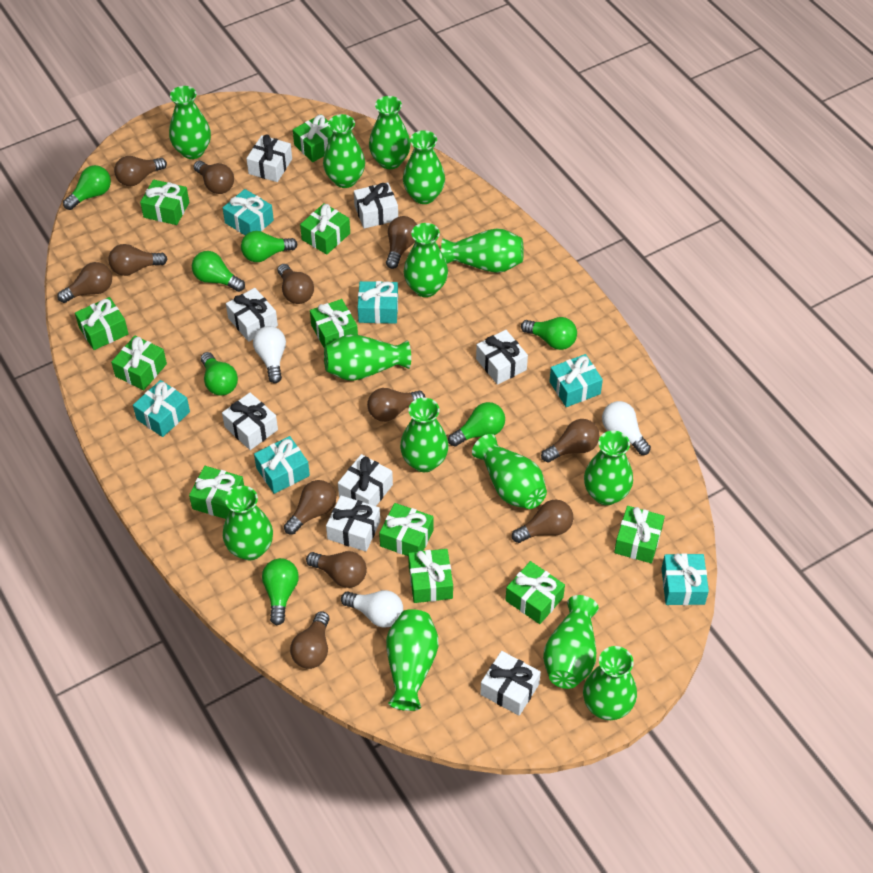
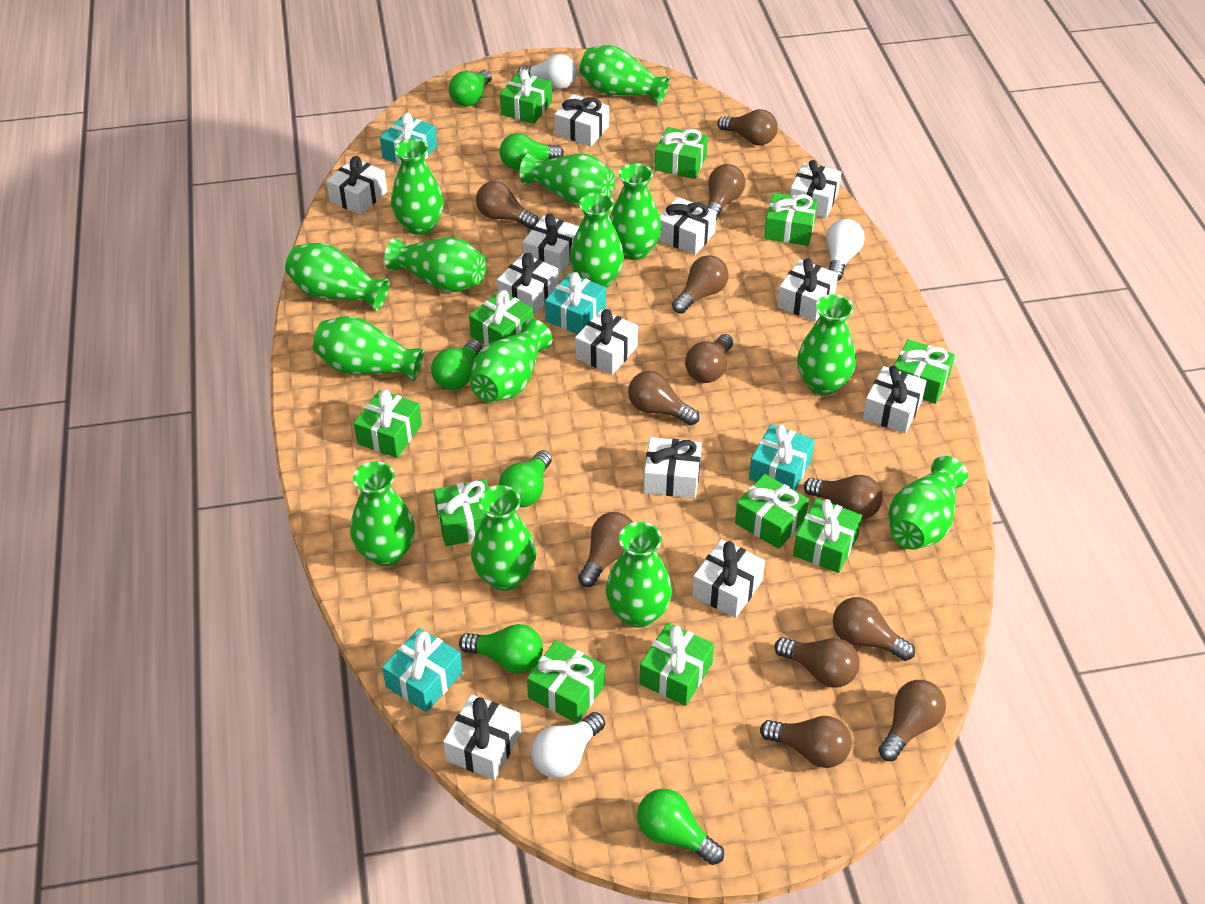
green light bulb: 7 -> 6
turquoise gift: 6 -> 4
white gift: 8 -> 12

